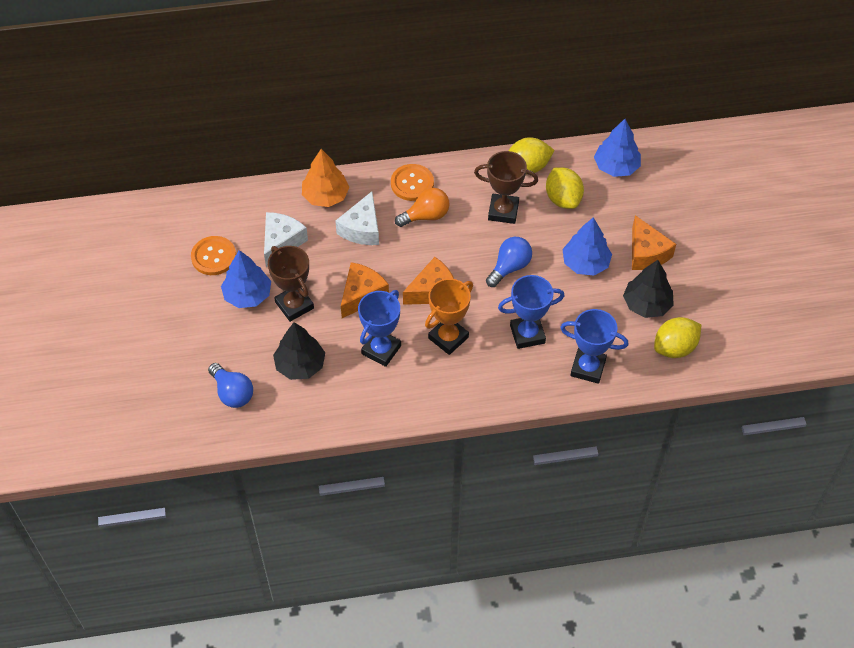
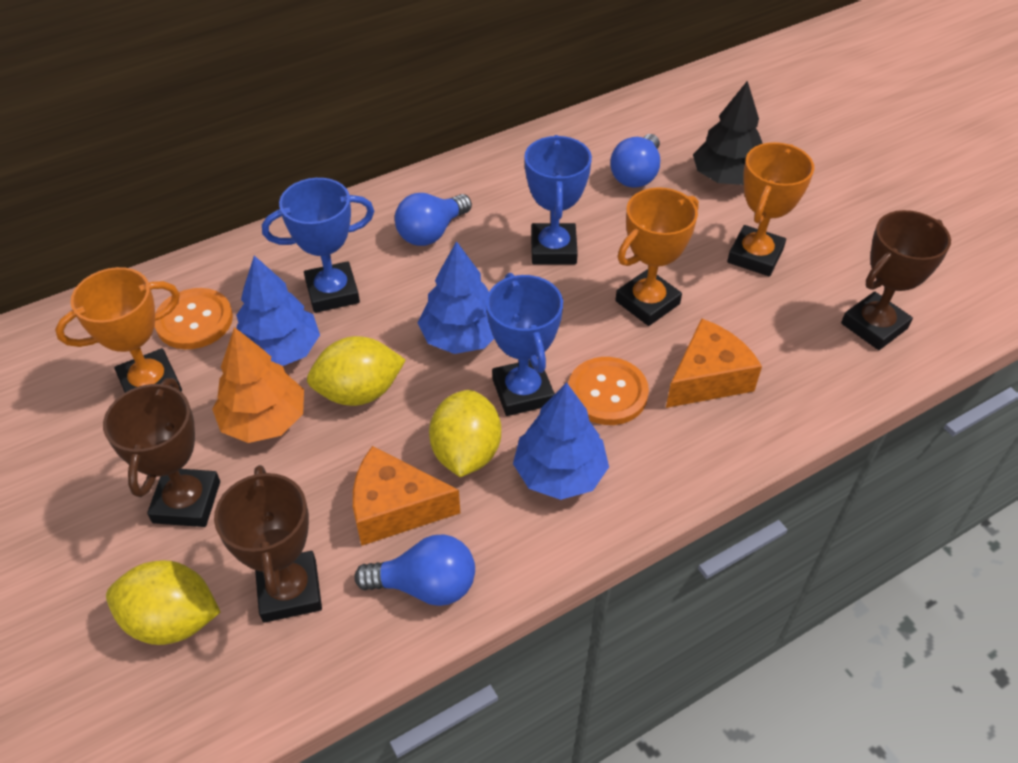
black tree: 2 -> 1
blue light bulb: 2 -> 3
brown trophy: 2 -> 3
orange cheese: 3 -> 2
orange light bulb: 1 -> 0
orange trophy: 1 -> 3
white cheese: 2 -> 0

